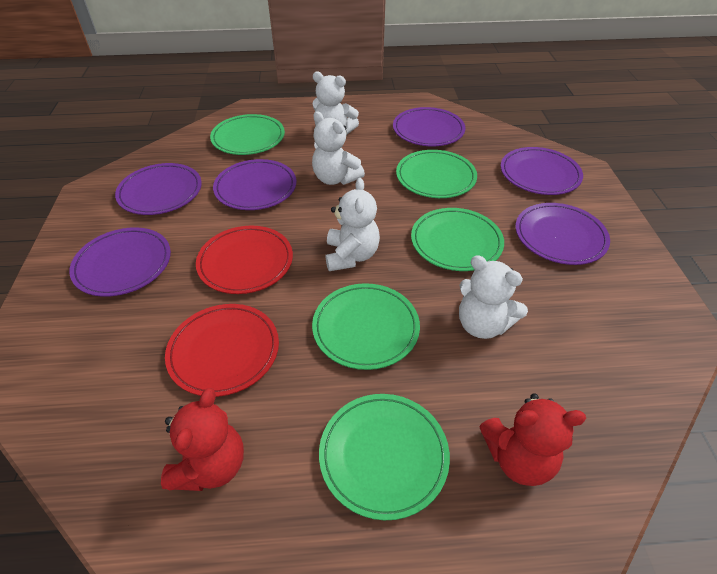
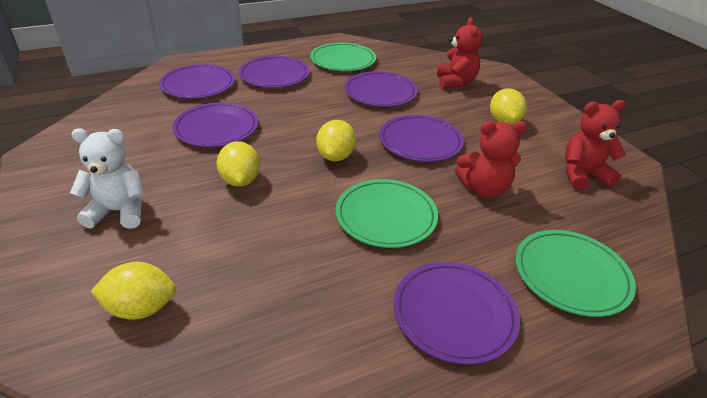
green plate: 5 -> 3
red plate: 2 -> 0
red teddy bear: 2 -> 3
white teddy bear: 4 -> 1
yellow lemon: 0 -> 4

